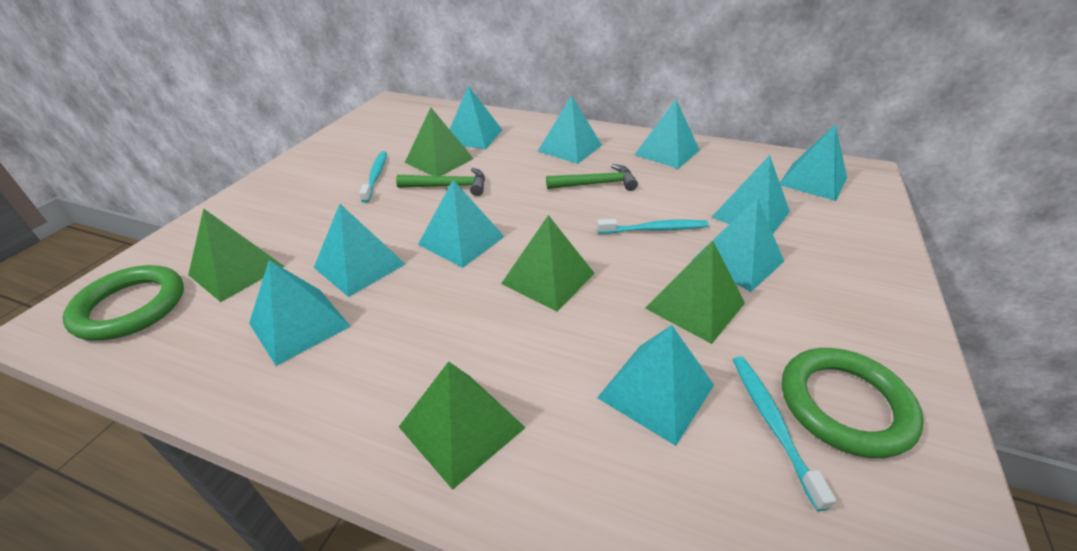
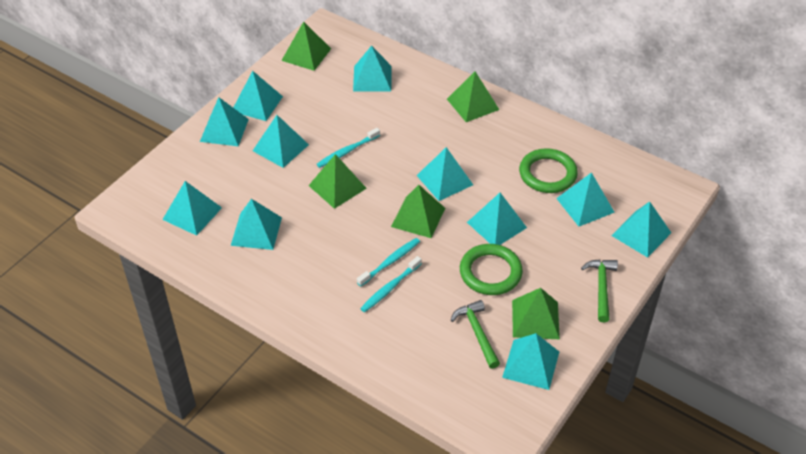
turquoise pyramid: 10 -> 11

